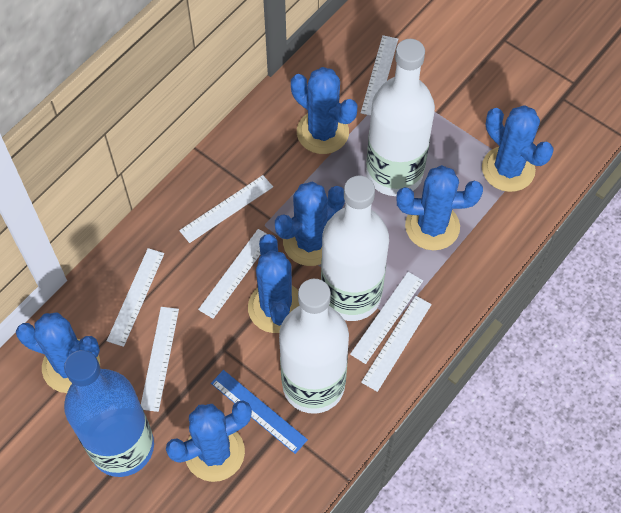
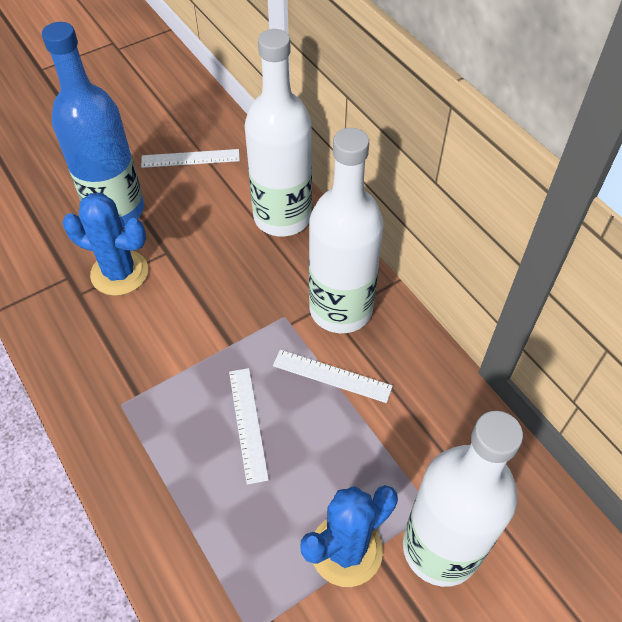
blue cactus: 7 -> 2
blue ruler: 1 -> 0
white ruler: 7 -> 3

